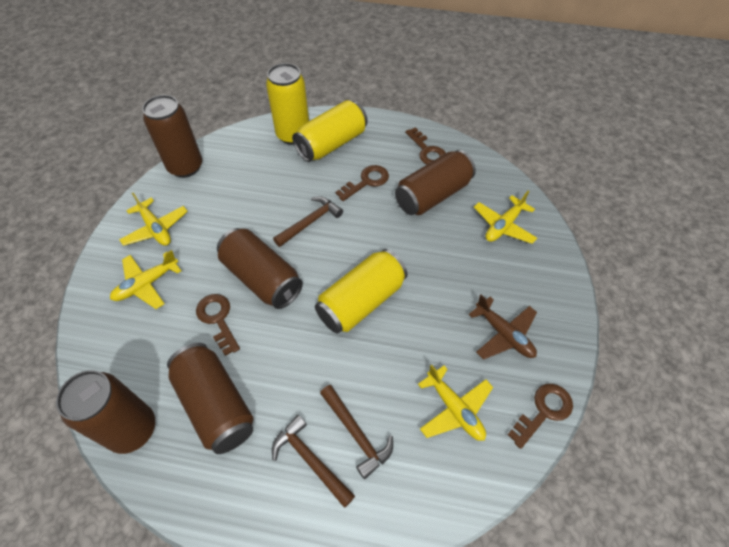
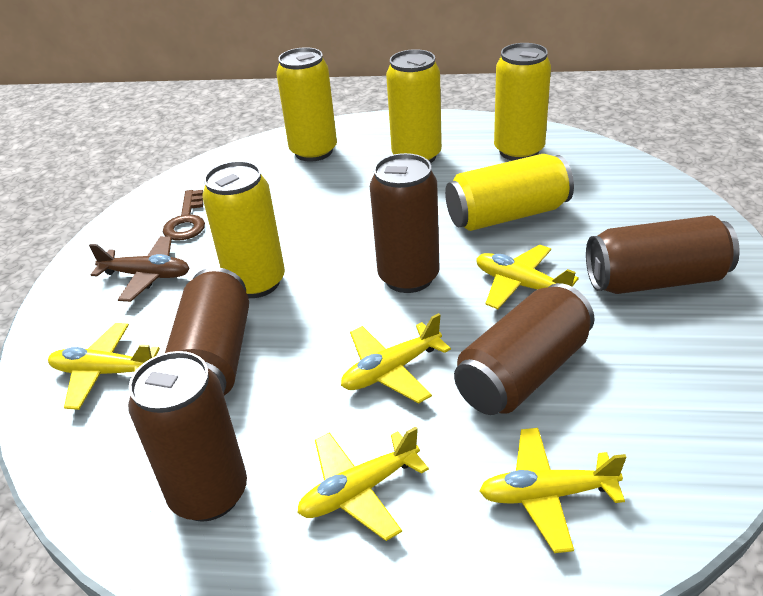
brown hammer: 3 -> 0
brown key: 4 -> 1
yellow can: 3 -> 5
yellow plane: 4 -> 5

